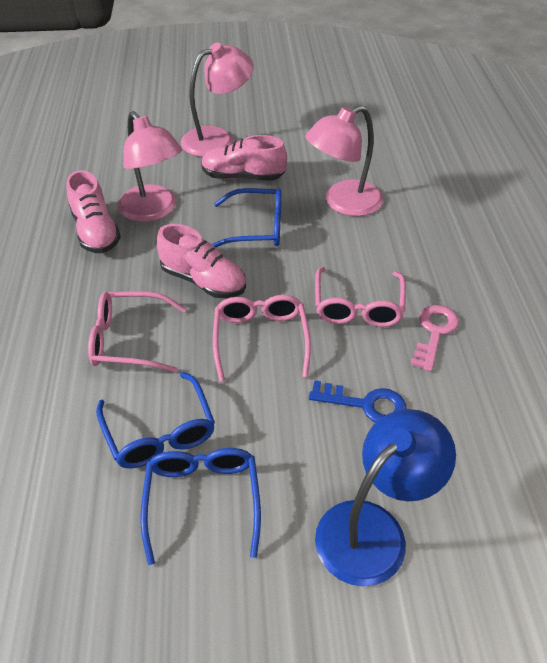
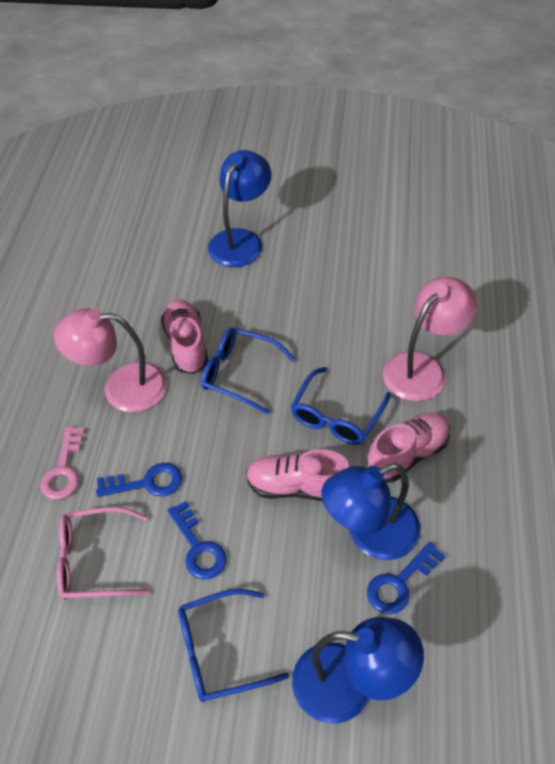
blue key: 1 -> 3
blue lamp: 1 -> 3
pink glasses: 3 -> 1
pink lamp: 3 -> 2

